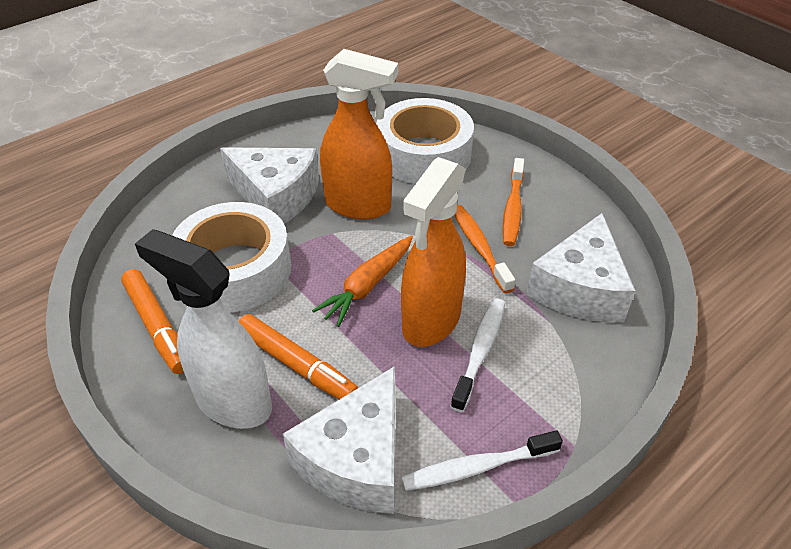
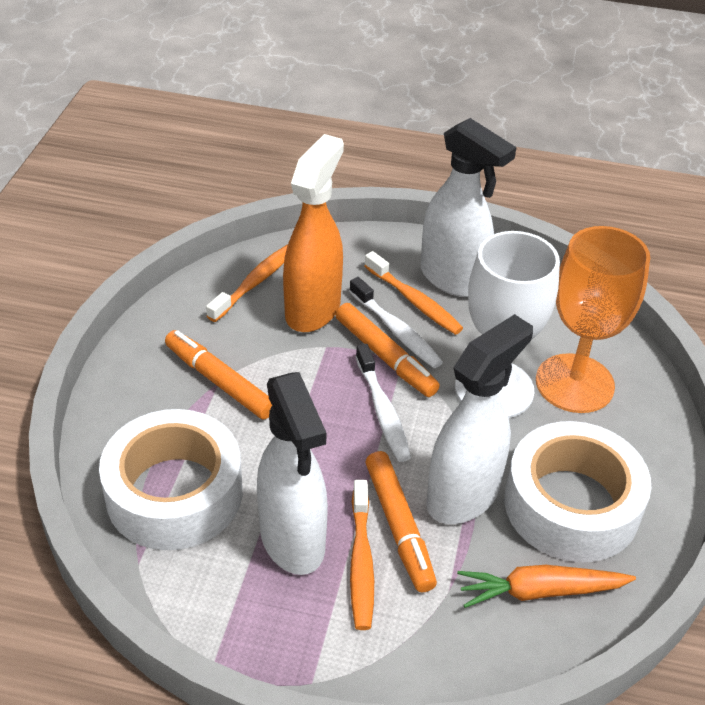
orange goblet: 0 -> 1
orange marker: 2 -> 3
orange spray bottle: 2 -> 1
orange toothbrush: 2 -> 3
white cheese: 3 -> 0
white goblet: 0 -> 1
white spray bottle: 1 -> 3

